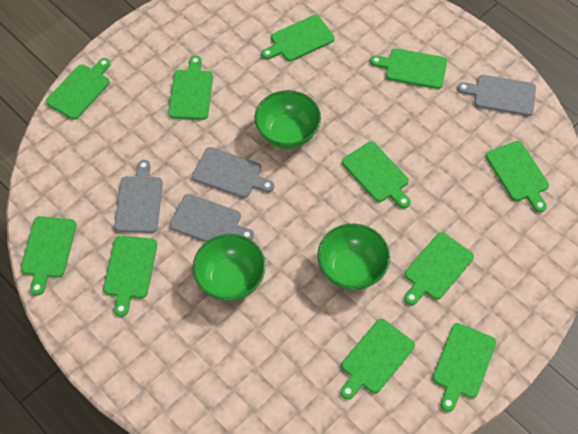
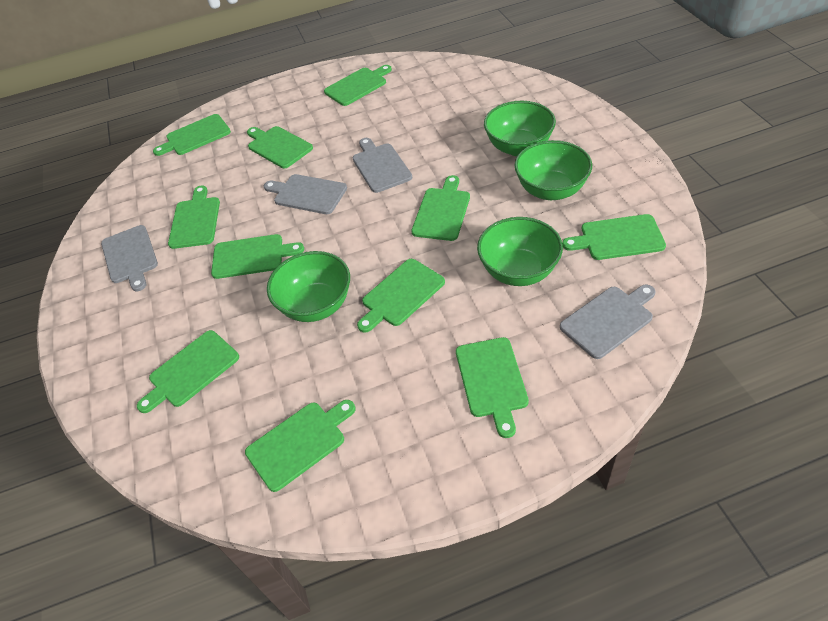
green bowl: 3 -> 4

